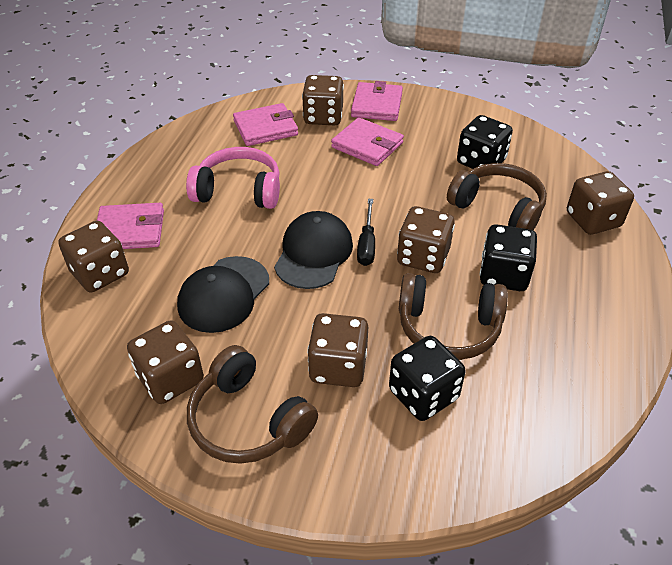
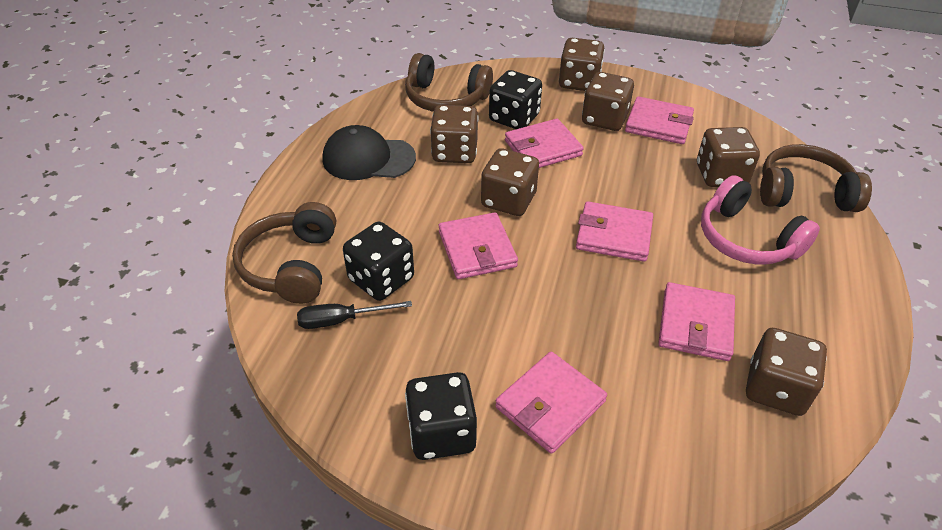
black cap: 2 -> 1
pink wallet: 4 -> 6

